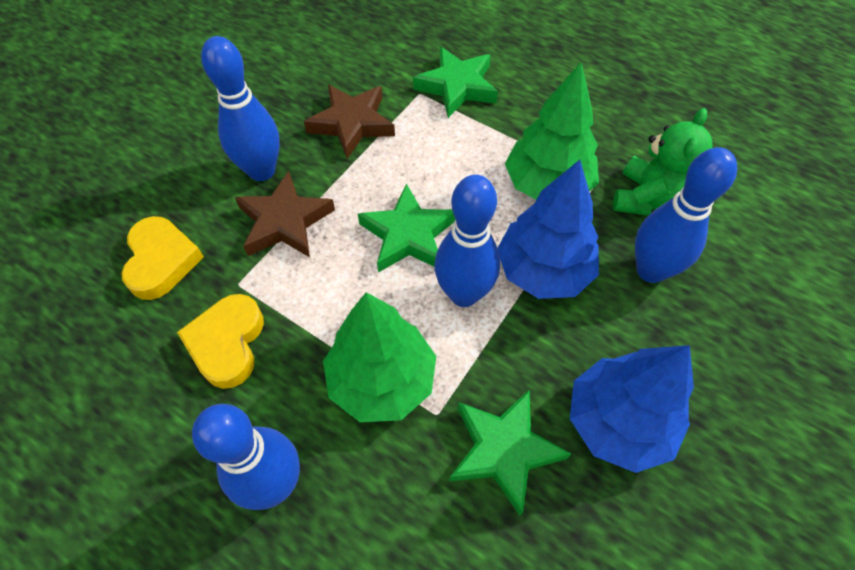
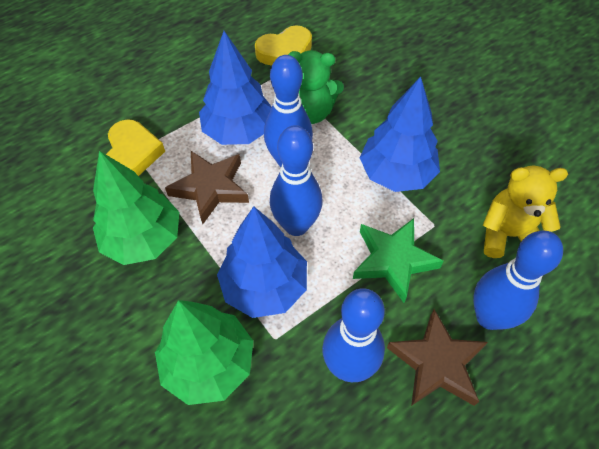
blue tree: 2 -> 3
green star: 3 -> 1
yellow teddy bear: 0 -> 1

